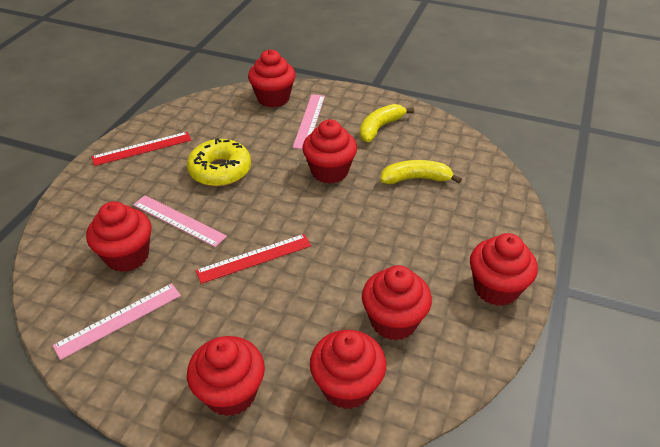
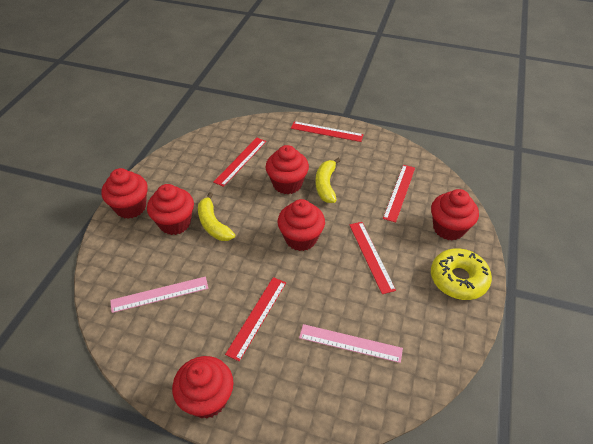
pink ruler: 3 -> 2
red cupcake: 7 -> 6
red ruler: 2 -> 5

